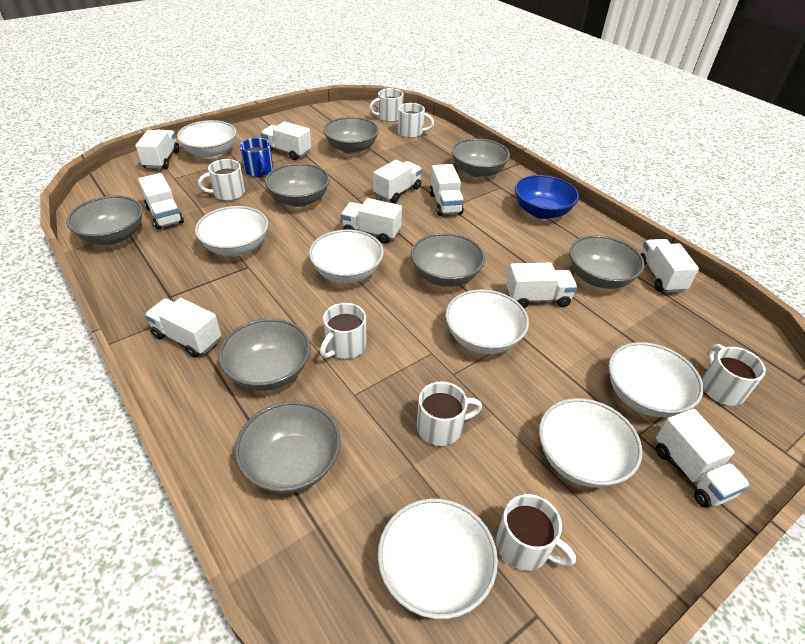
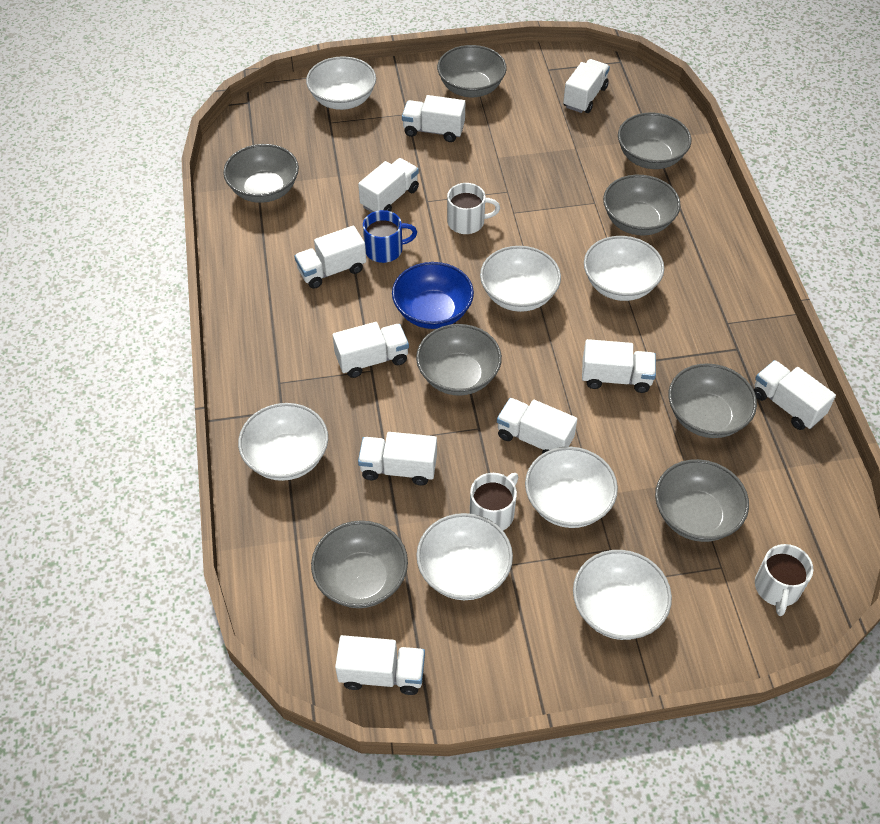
white mug: 7 -> 3

